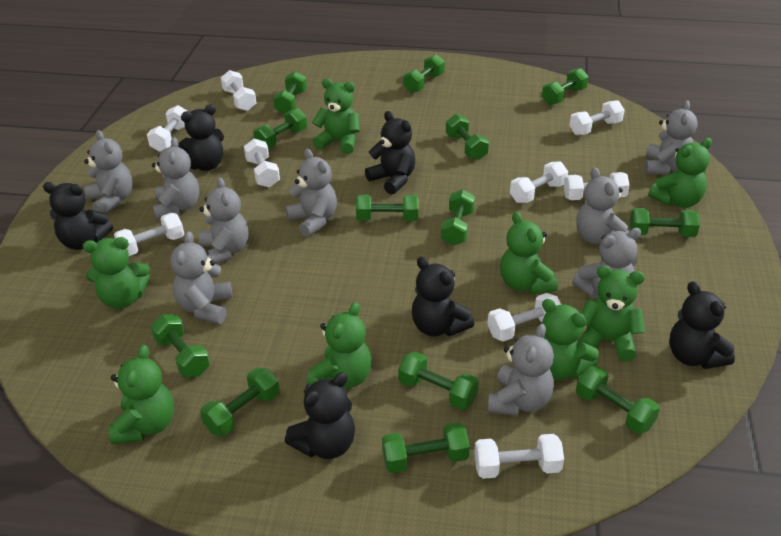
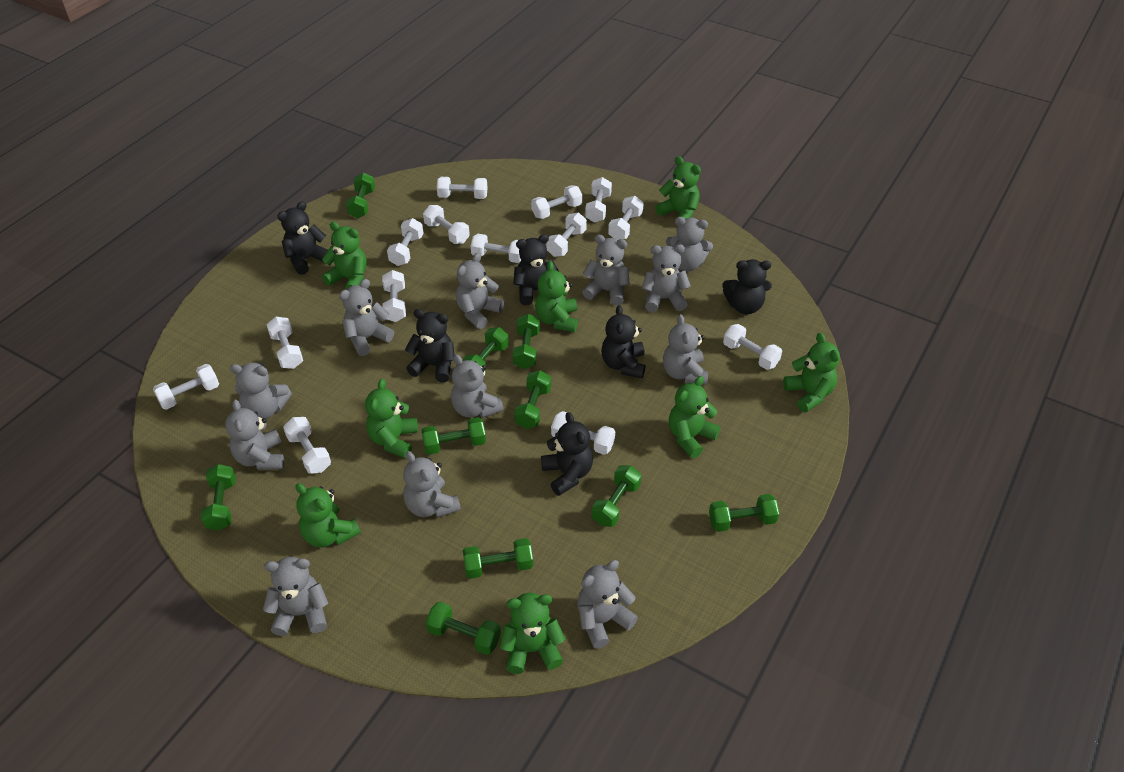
green dumbbell: 13 -> 10
grey teddy bear: 9 -> 12
white dumbbell: 9 -> 14

